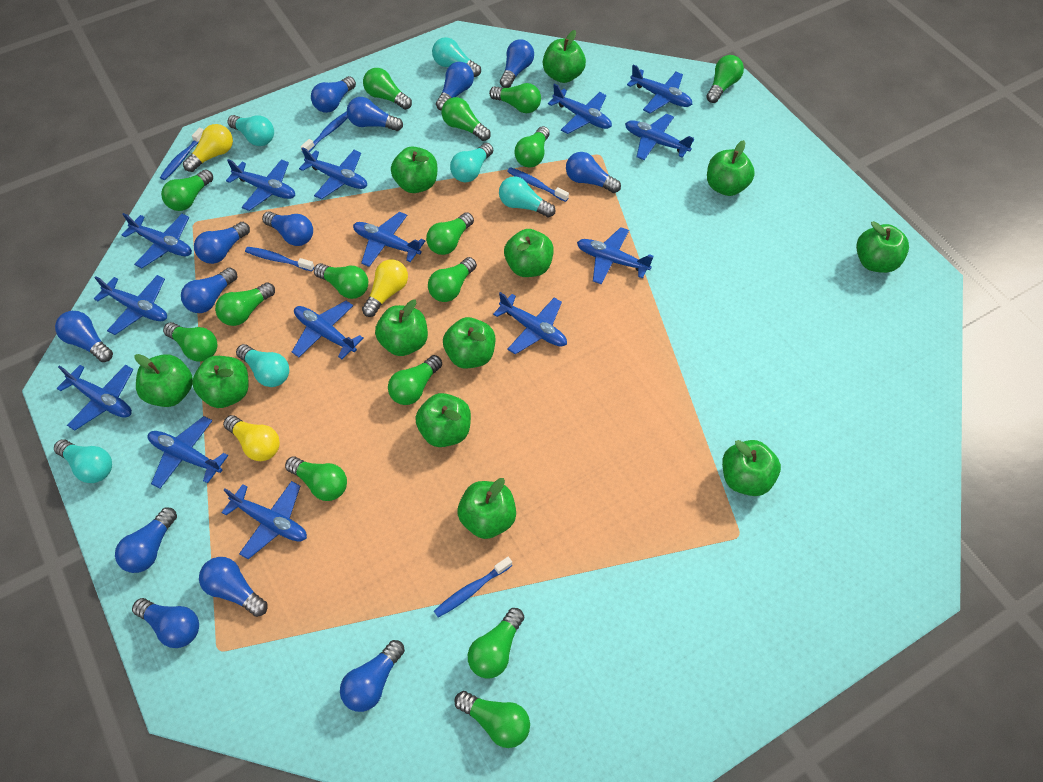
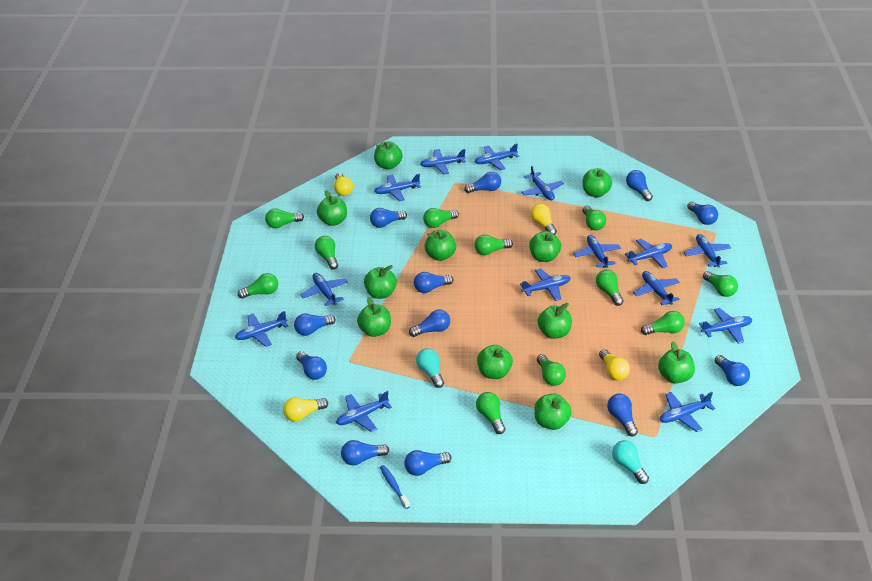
blue light bulb: 13 -> 12
blue toothbrush: 5 -> 1
green apple: 12 -> 11
green light bulb: 15 -> 11
turquoise light bulb: 6 -> 2
yellow light bulb: 3 -> 4

